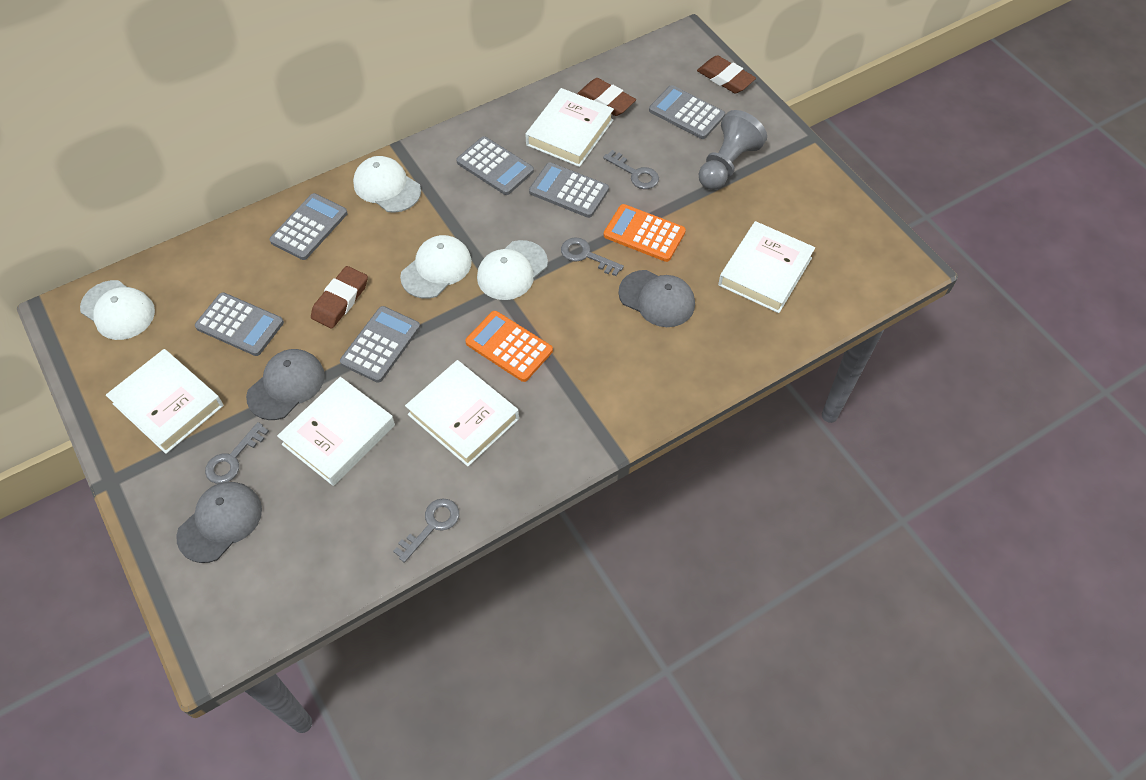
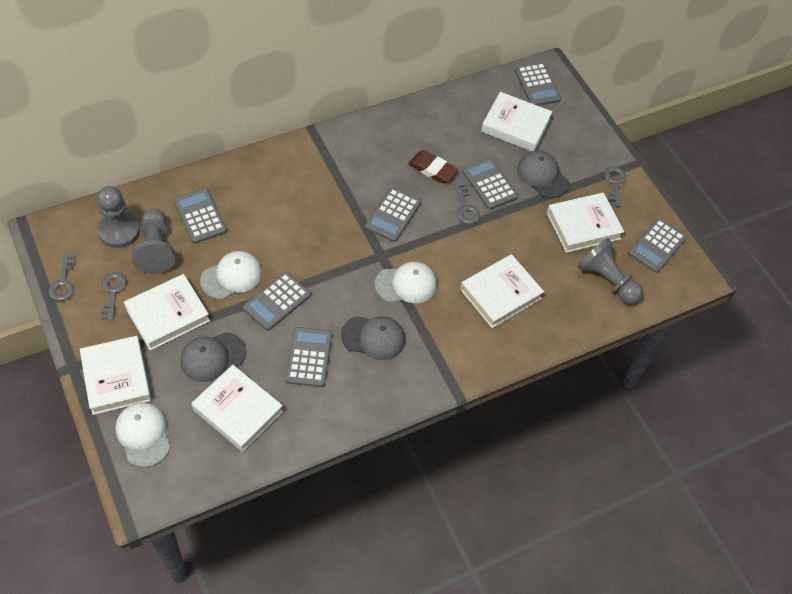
brown eraser: 3 -> 1
grey calculator: 6 -> 7
grey pawn: 1 -> 3
orange calculator: 2 -> 0
white book: 5 -> 6
white cap: 4 -> 3

